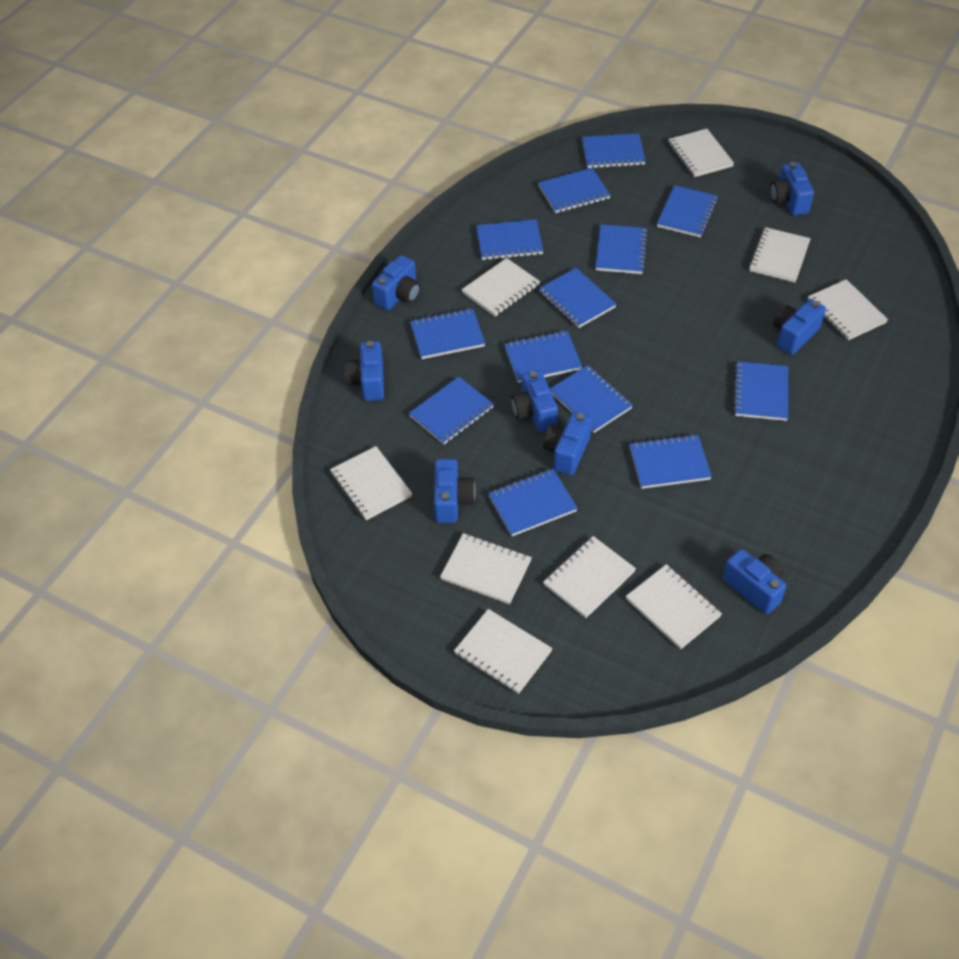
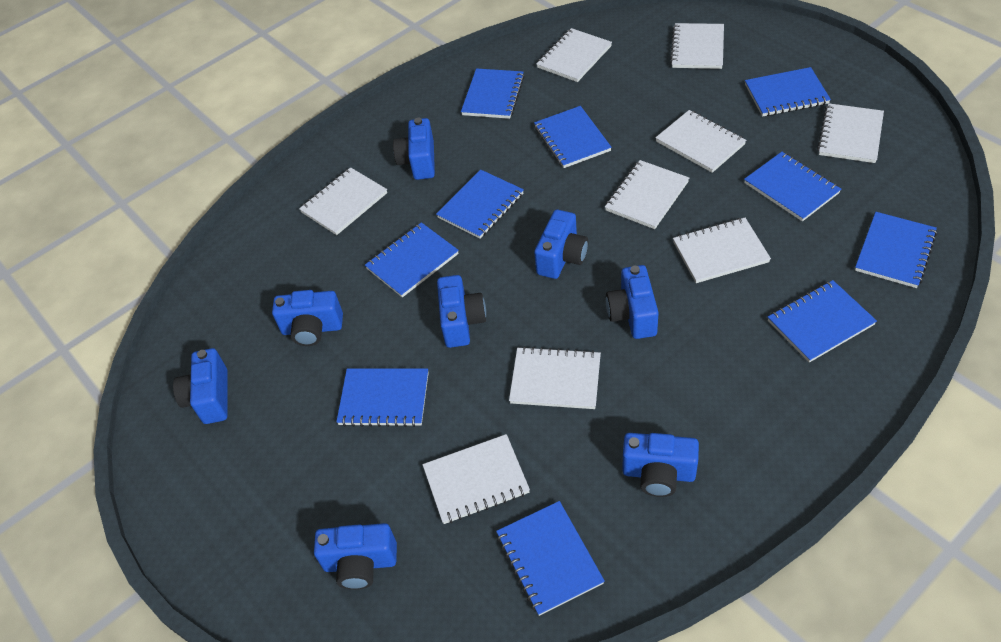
blue notebook: 13 -> 10

